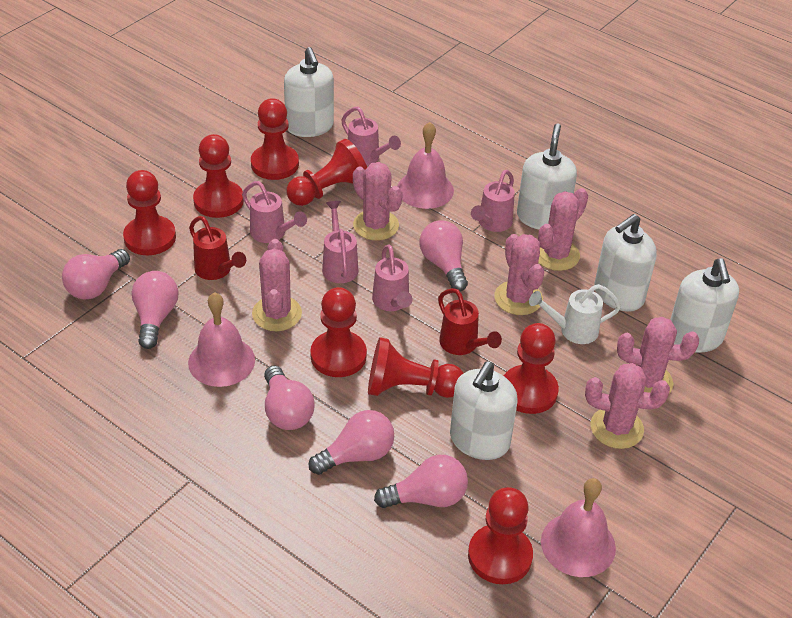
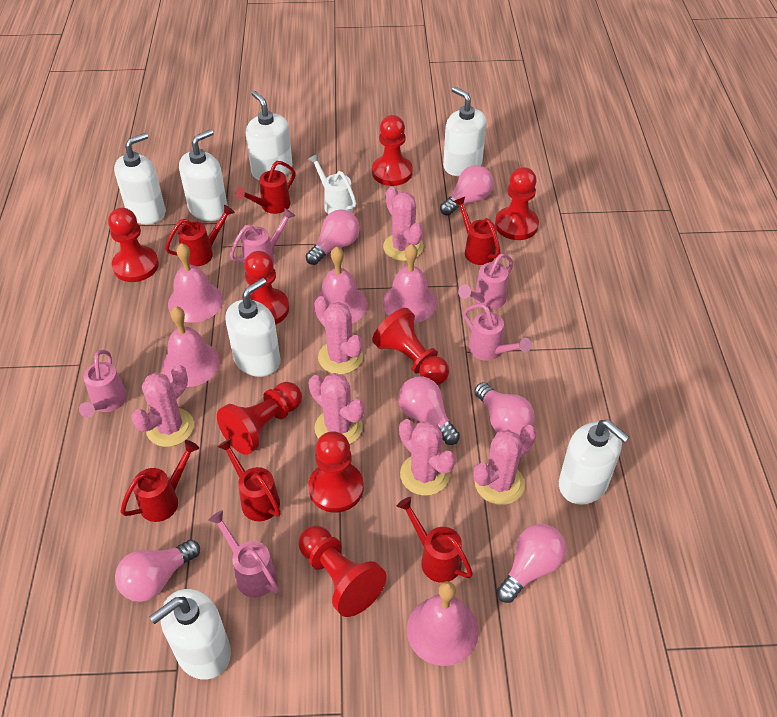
pink bell: 3 -> 5
red watering can: 2 -> 6
white soap dispenser: 5 -> 7

